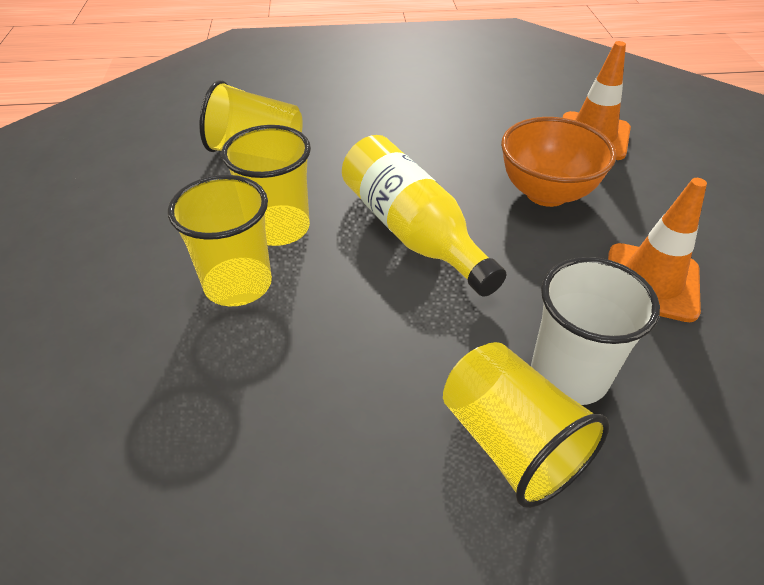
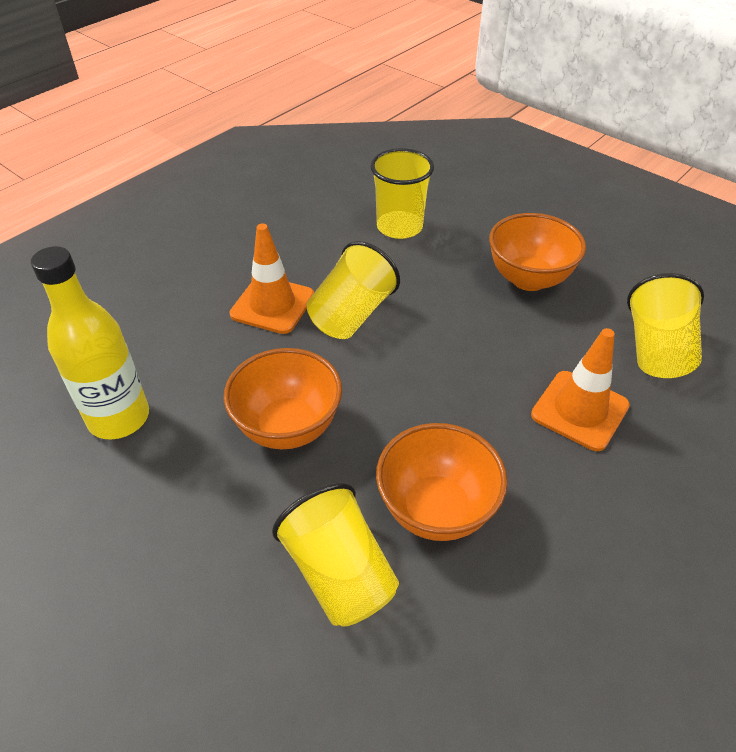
orange bowl: 1 -> 3
white cup: 1 -> 0

